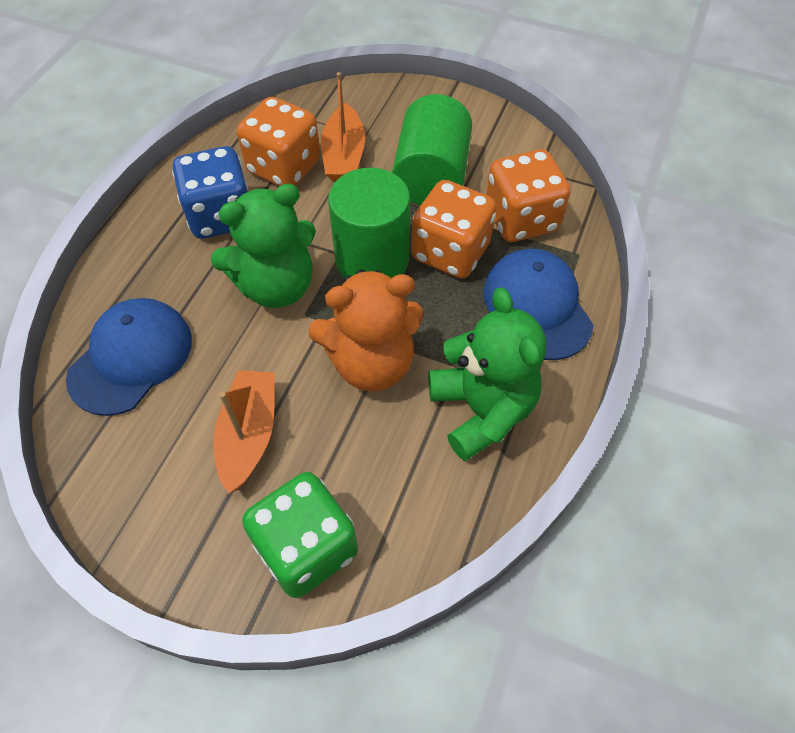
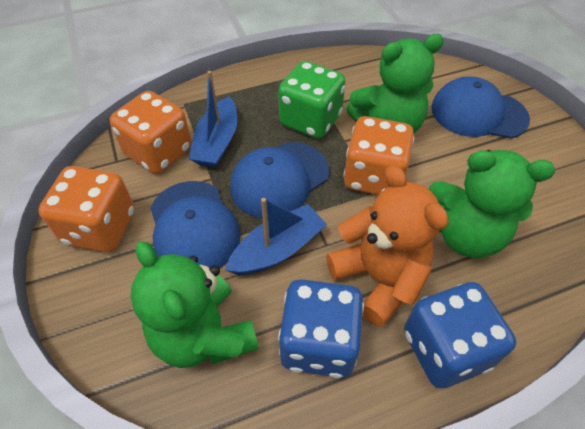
blue boat: 0 -> 2
blue cap: 2 -> 3
blue dice: 1 -> 2
green cylinder: 2 -> 0
green teddy bear: 2 -> 3
orange boat: 2 -> 0

